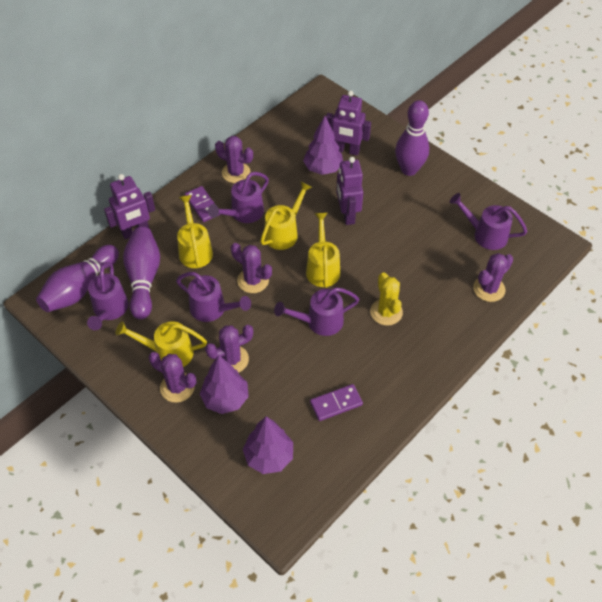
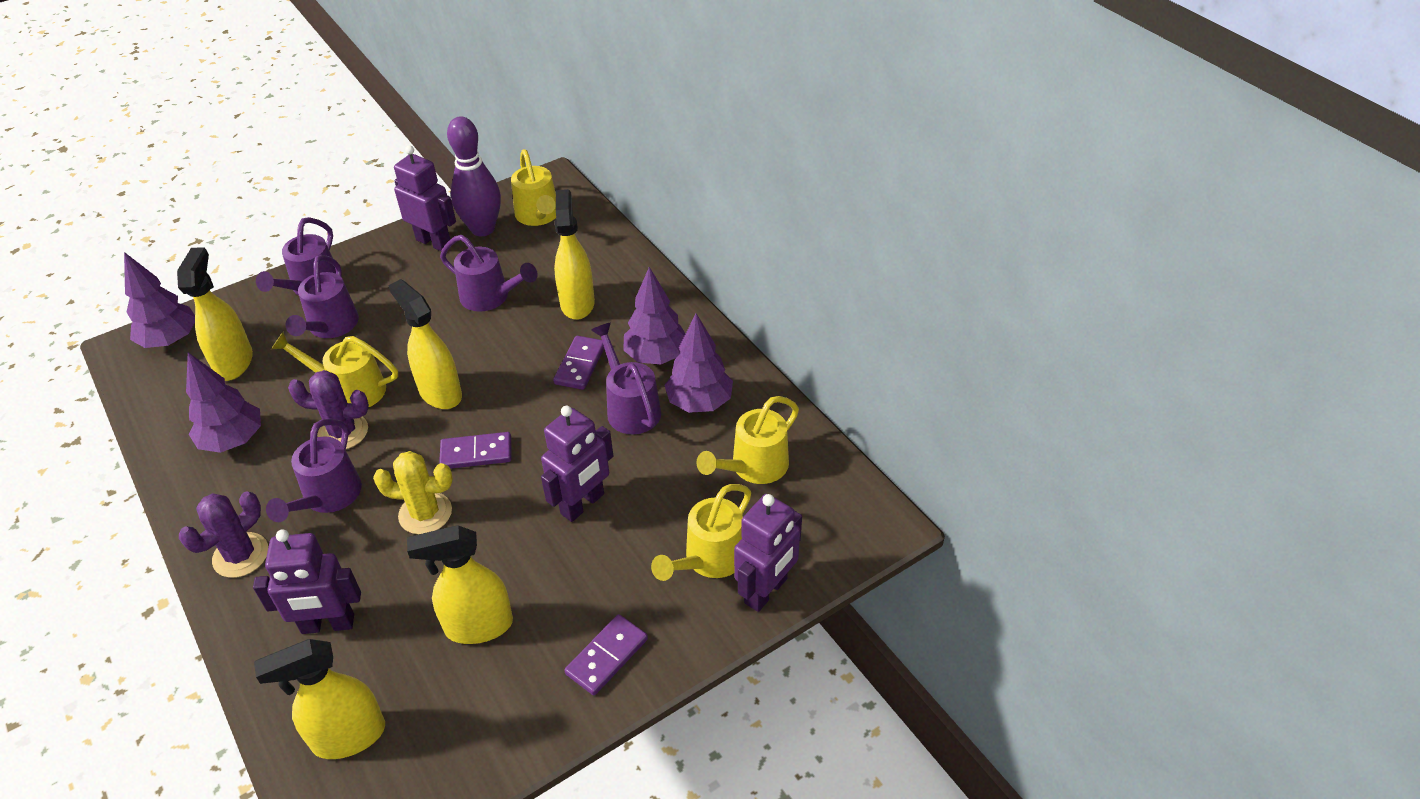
purple bowling pin: 3 -> 1
purple cactus: 5 -> 2
purple domino: 2 -> 3
purple robot: 3 -> 4
purple tree: 3 -> 4
yellow spray bottle: 0 -> 5

